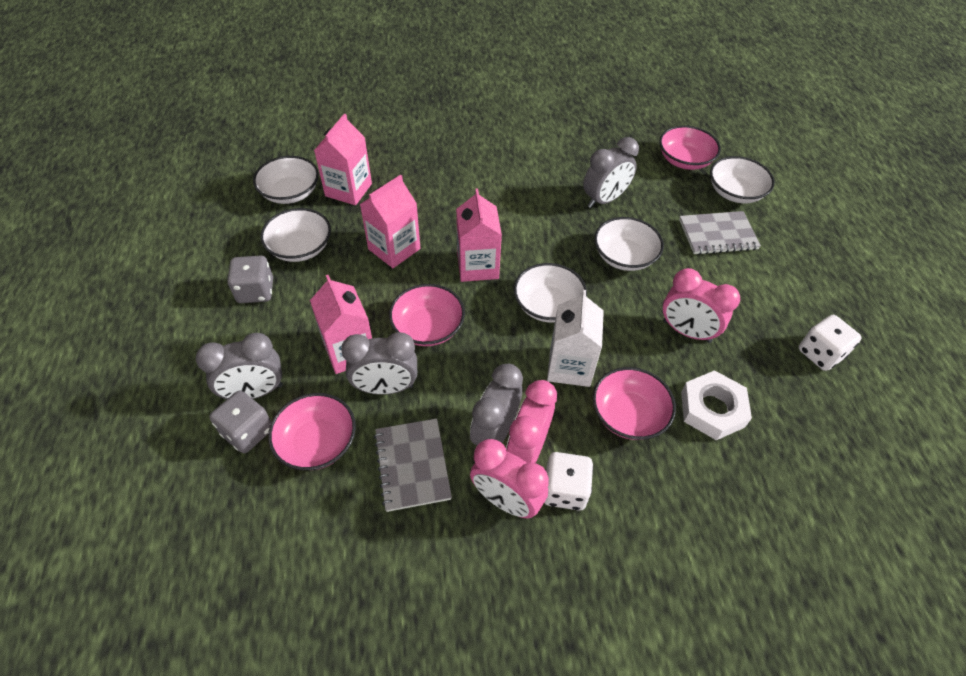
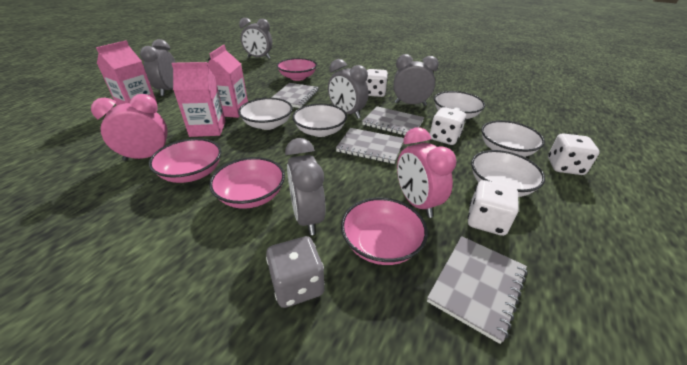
grey clock: 4 -> 5
grey dice: 2 -> 1
grey notebook: 2 -> 4
pink carton: 4 -> 3
pink clock: 3 -> 2
white carton: 1 -> 0
white dice: 2 -> 4
white nut: 1 -> 0

